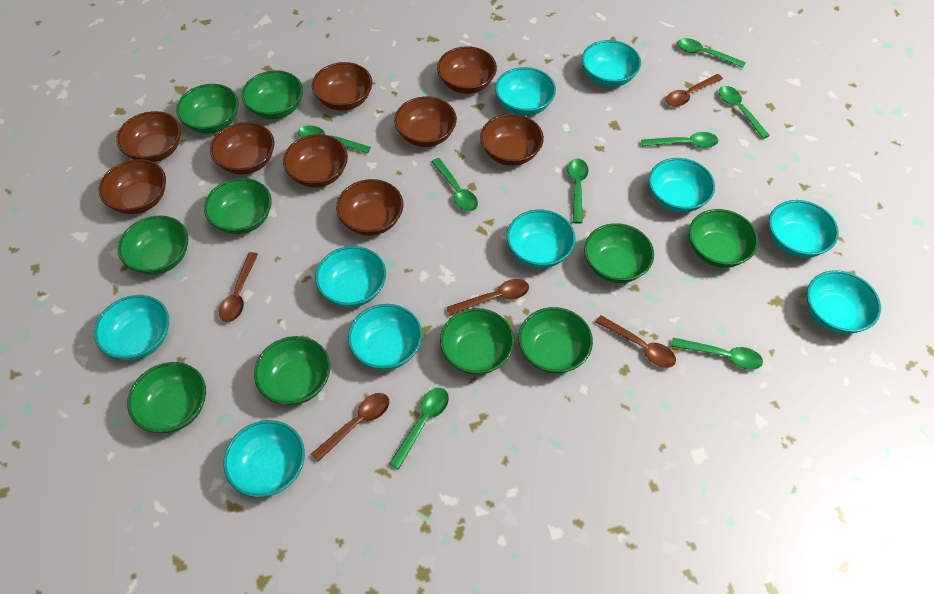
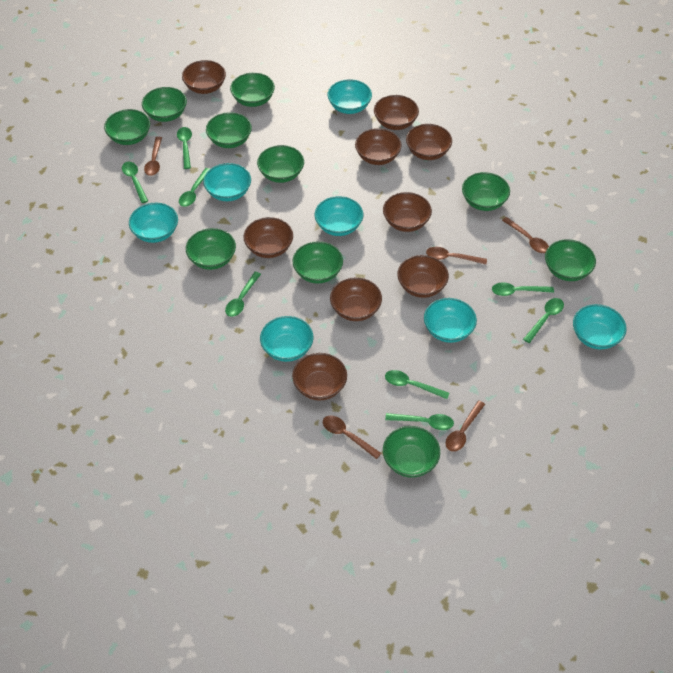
turquoise bowl: 10 -> 7

